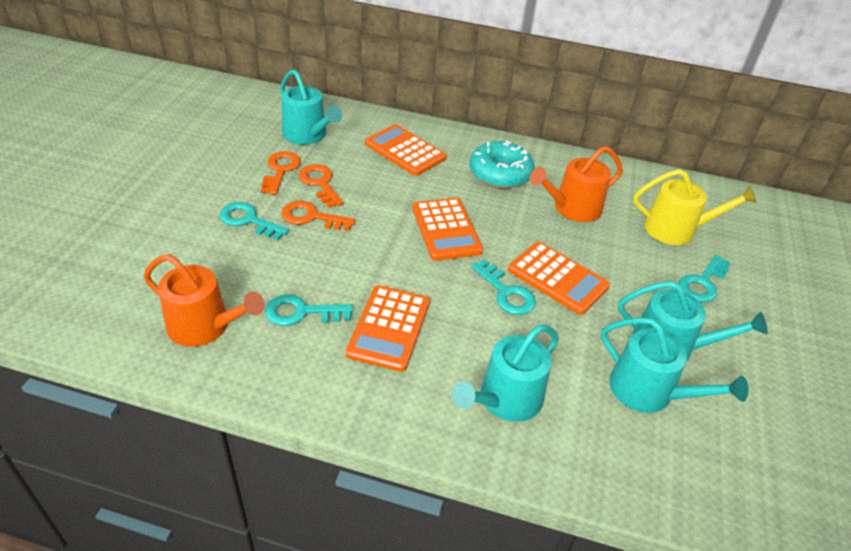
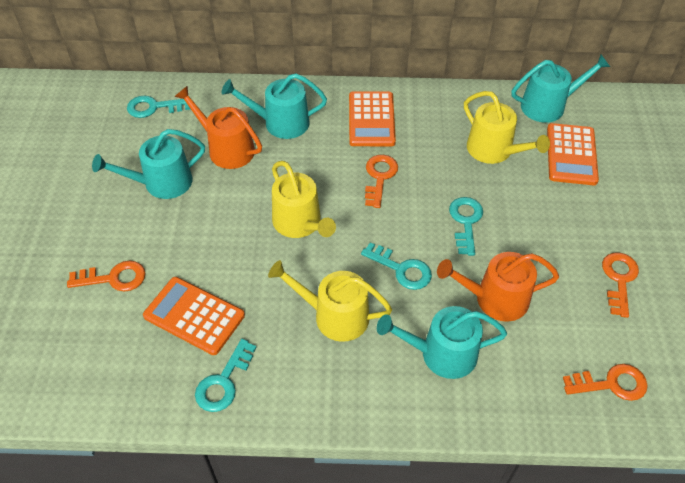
orange calculator: 4 -> 3
orange key: 3 -> 4
turquoise donut: 1 -> 0
yellow watering can: 1 -> 3

